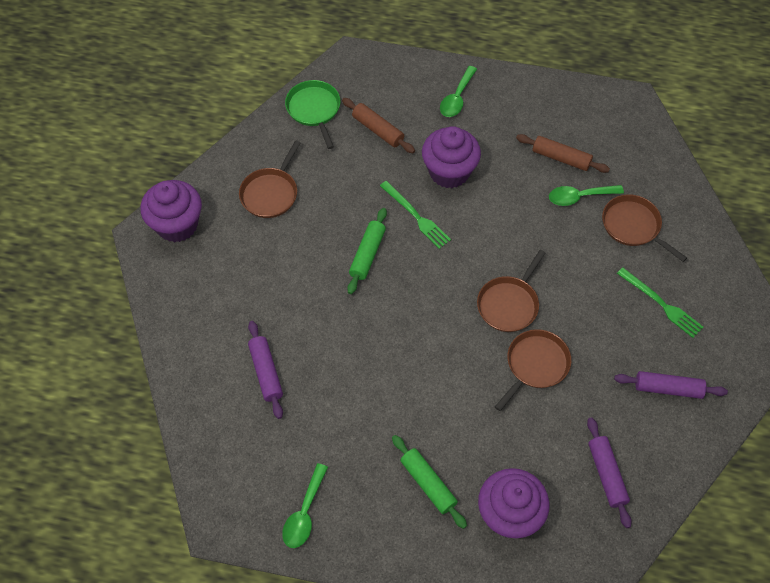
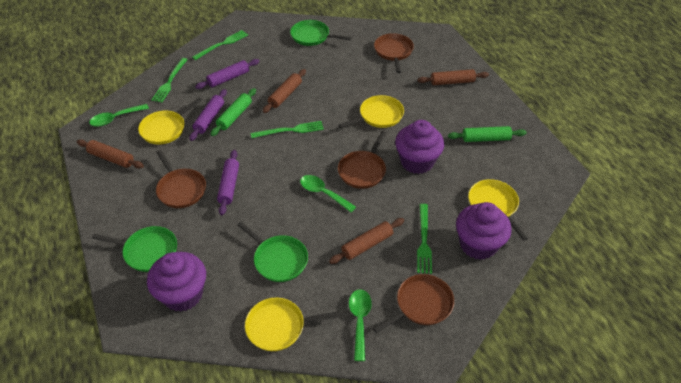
brown rolling pin: 2 -> 4
green fork: 2 -> 4
green pan: 1 -> 3
yellow pan: 0 -> 4

